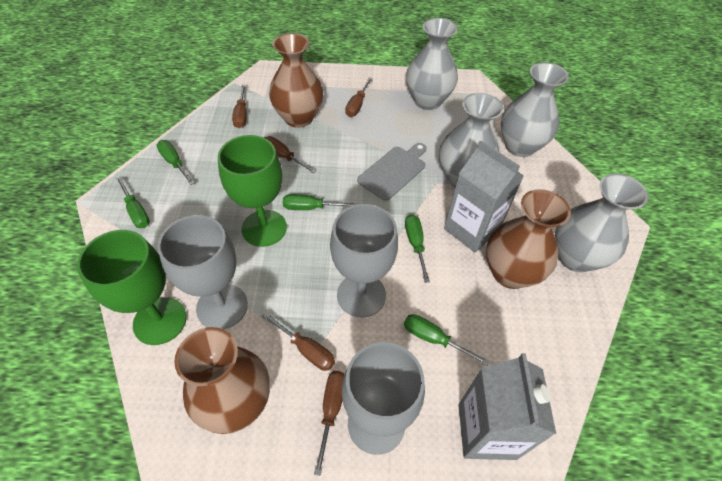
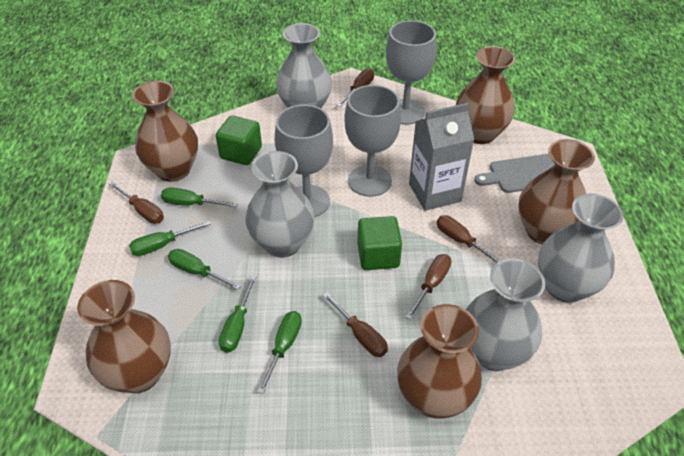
brown vase: 3 -> 5
green cube: 0 -> 2
green goblet: 2 -> 0
grey carton: 2 -> 1

